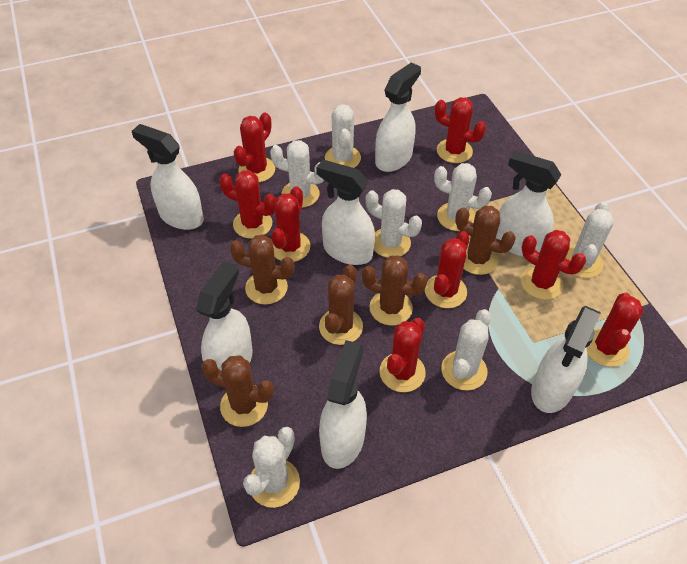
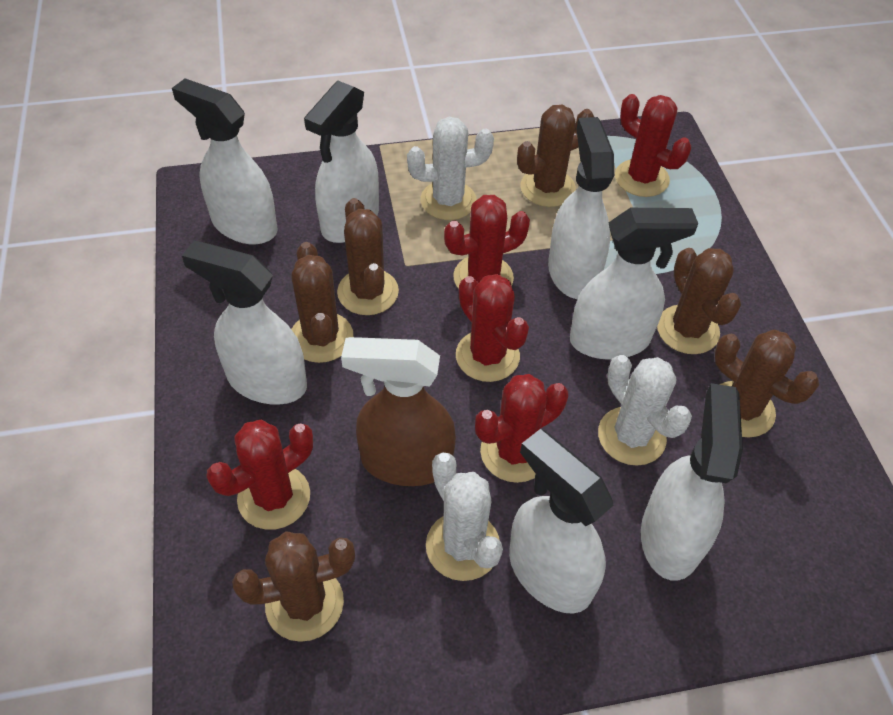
brown cactus: 5 -> 6
brown spray bottle: 0 -> 1
red cactus: 8 -> 5
white cactus: 7 -> 3

